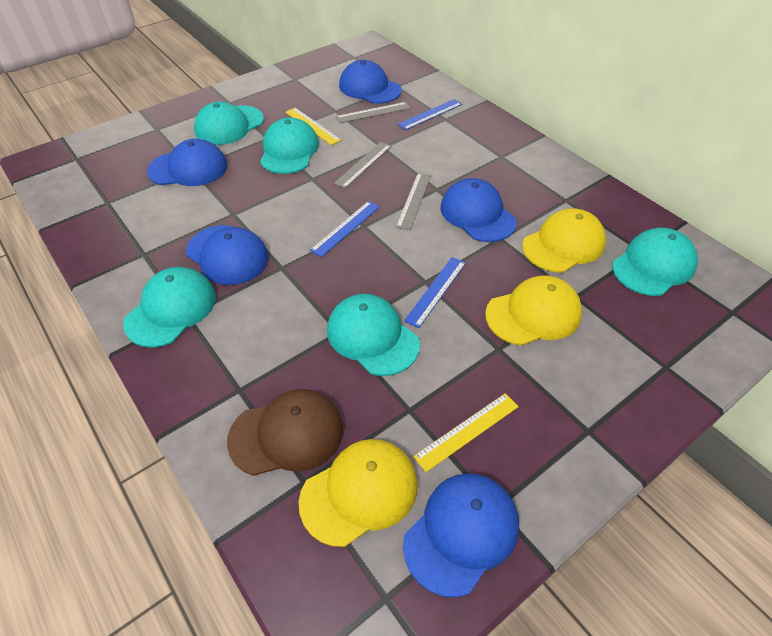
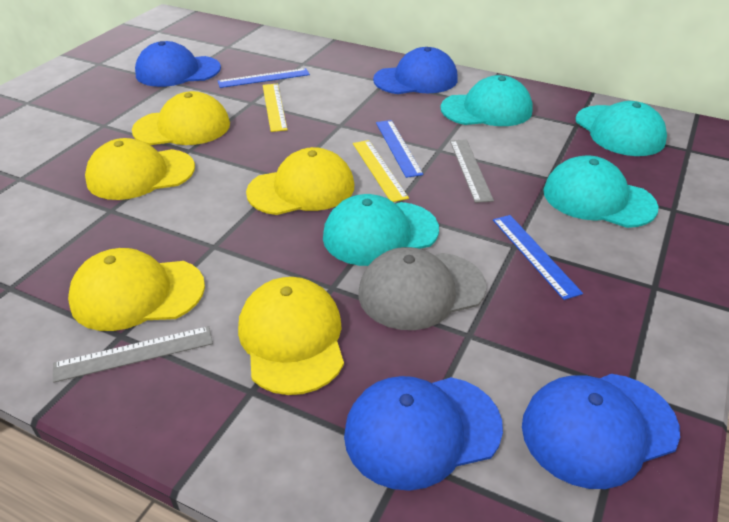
blue cap: 5 -> 4
brown cap: 1 -> 0
grey cap: 0 -> 1
grey ruler: 3 -> 2
turquoise cap: 5 -> 4
yellow cap: 3 -> 5

